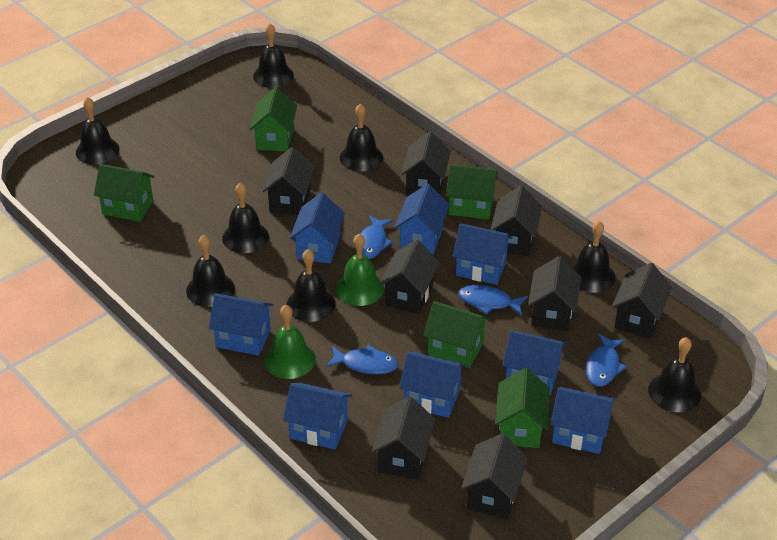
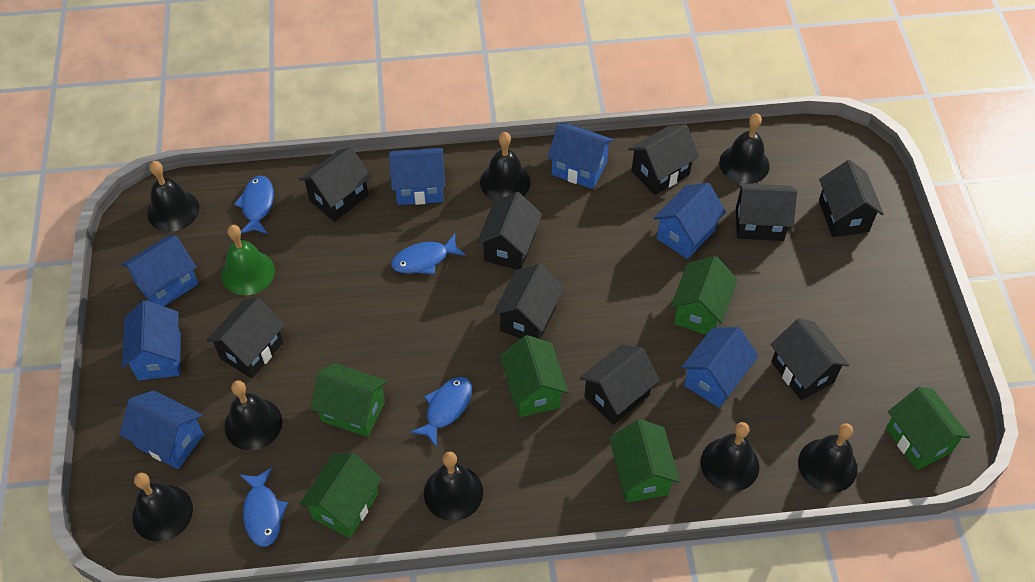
black house: 8 -> 9
blue house: 8 -> 7
green bell: 2 -> 1
green house: 5 -> 6

